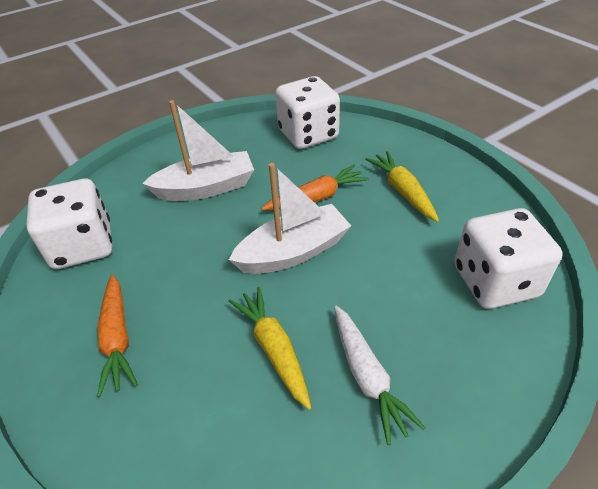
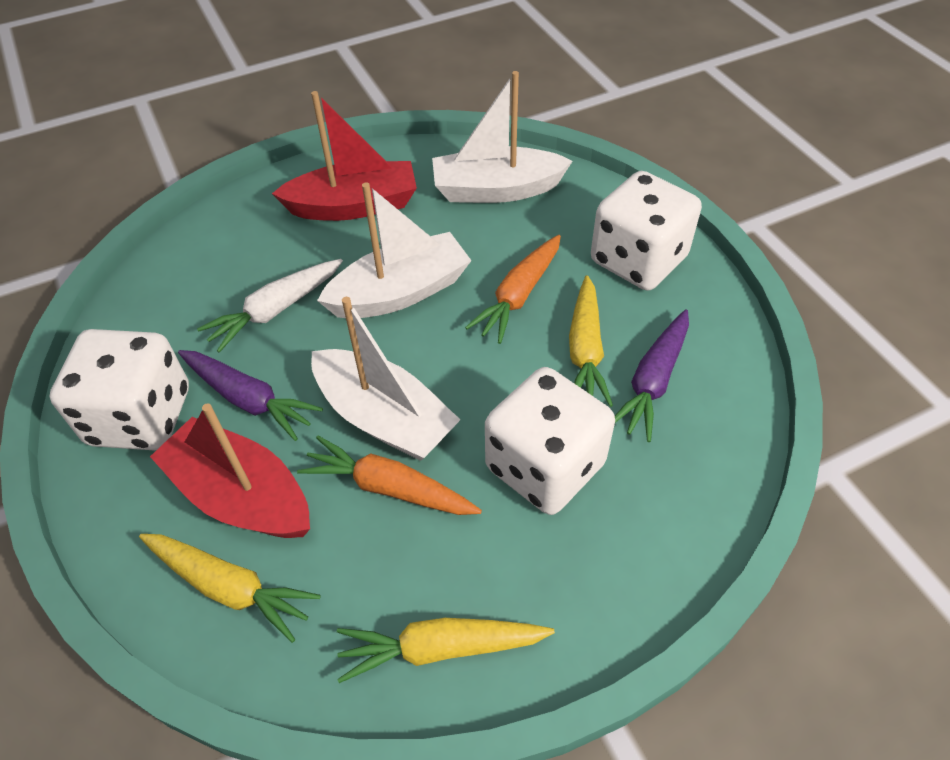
purple carrot: 0 -> 2
red boat: 0 -> 2
white boat: 2 -> 3
yellow carrot: 2 -> 3

